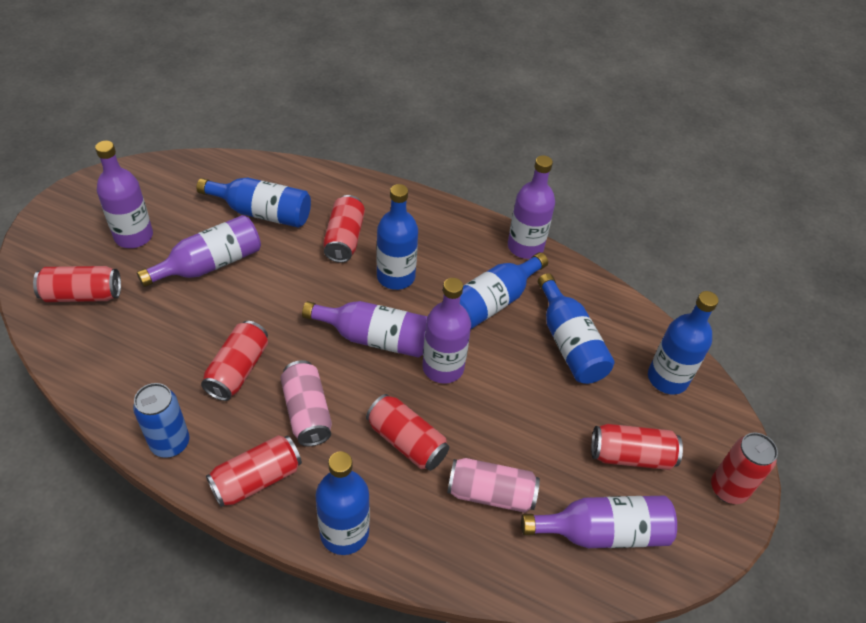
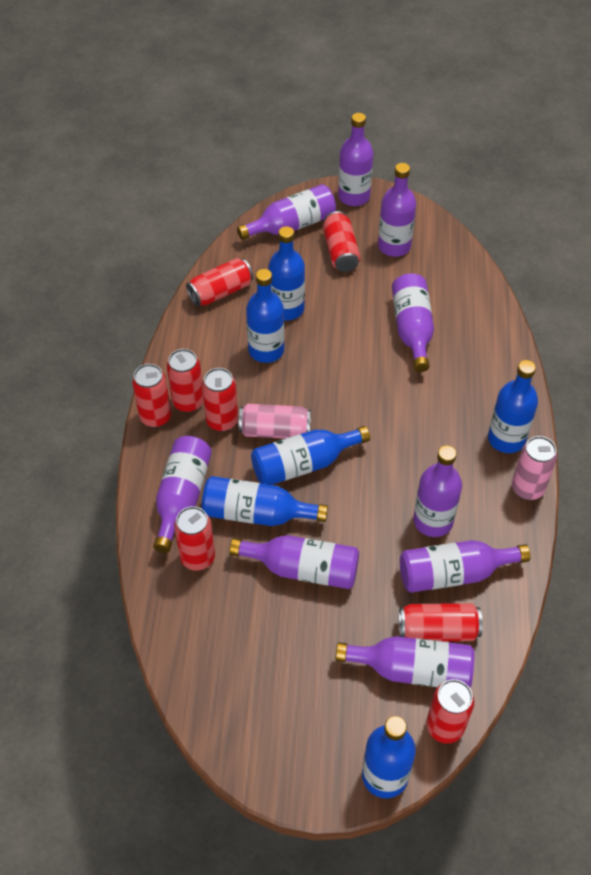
blue can: 1 -> 0
purple bottle: 6 -> 9
red can: 7 -> 8

